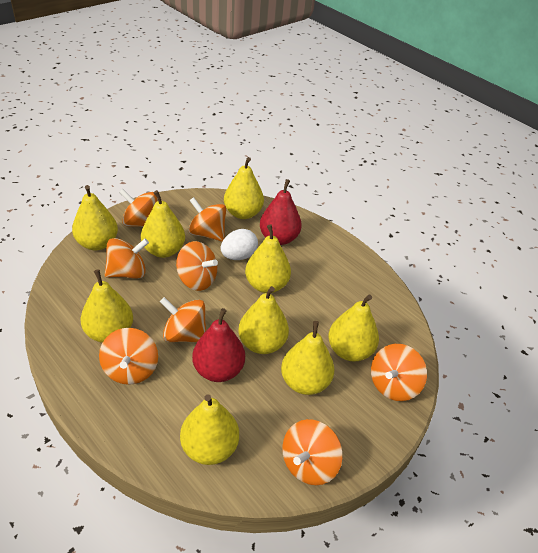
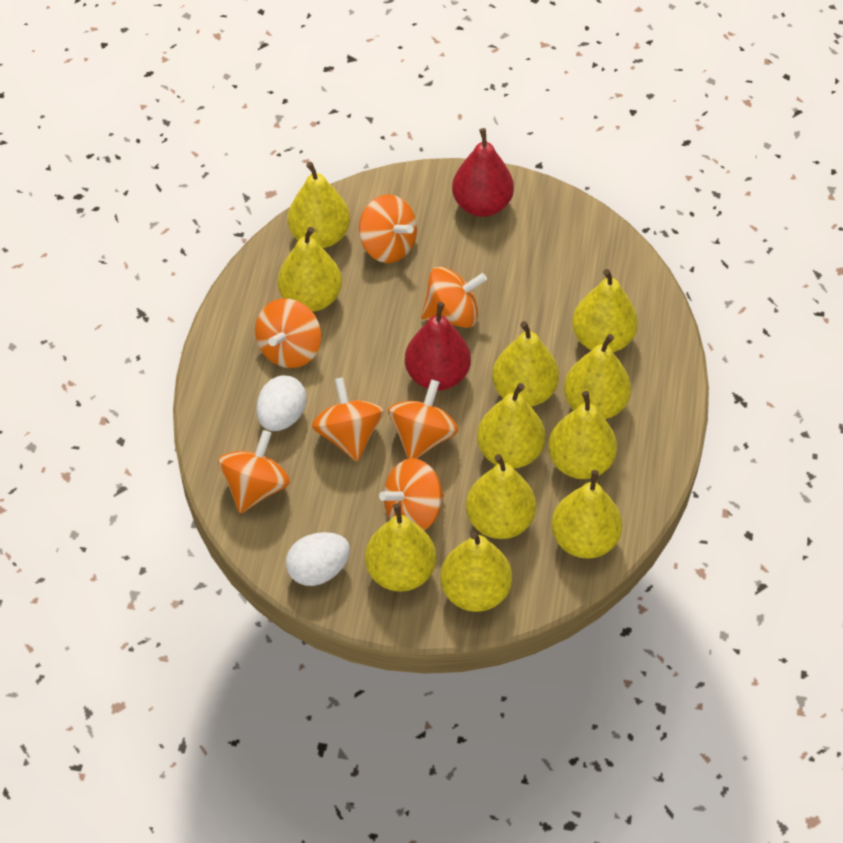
orange spinning top: 8 -> 7
white egg: 1 -> 2
yellow pear: 9 -> 11

